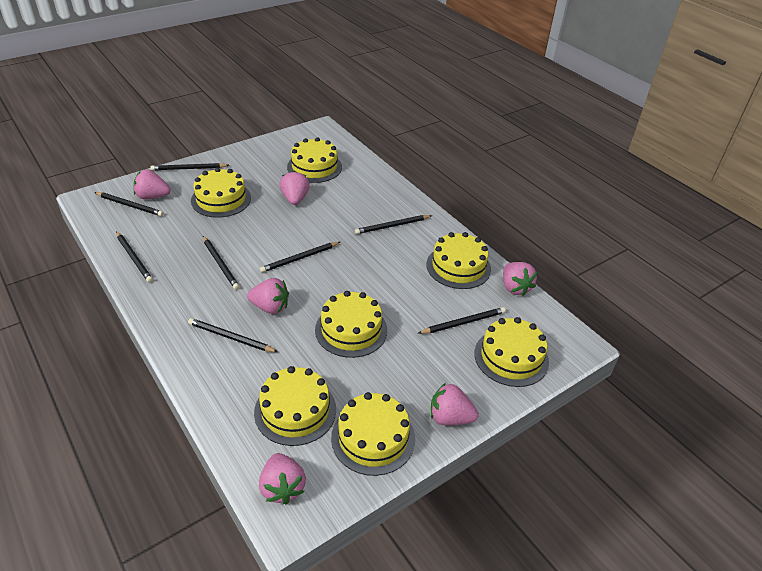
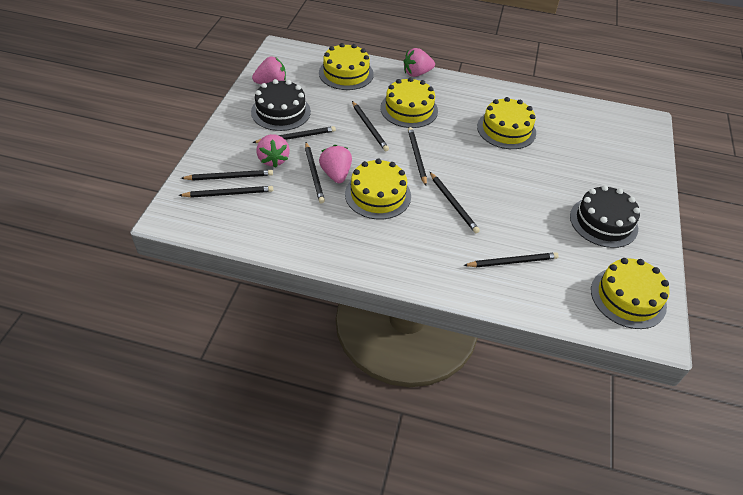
black cake: 0 -> 2
pink strawberry: 6 -> 4
yellow cake: 7 -> 5

